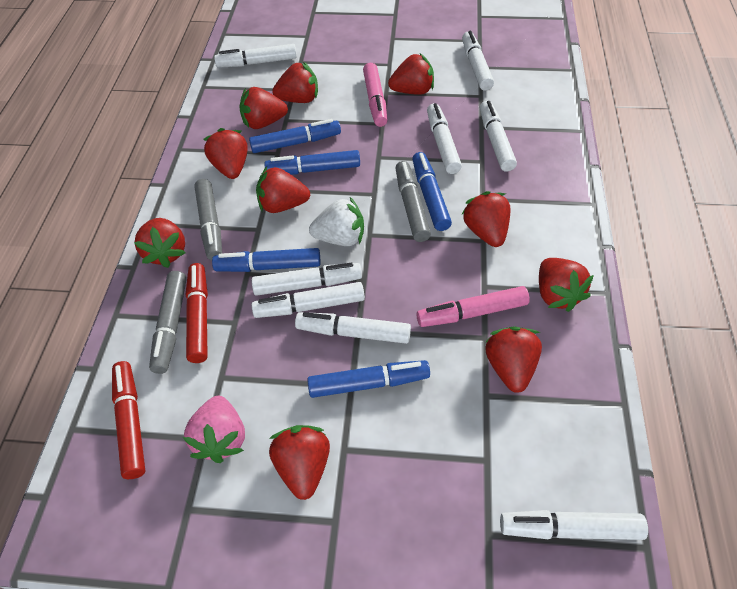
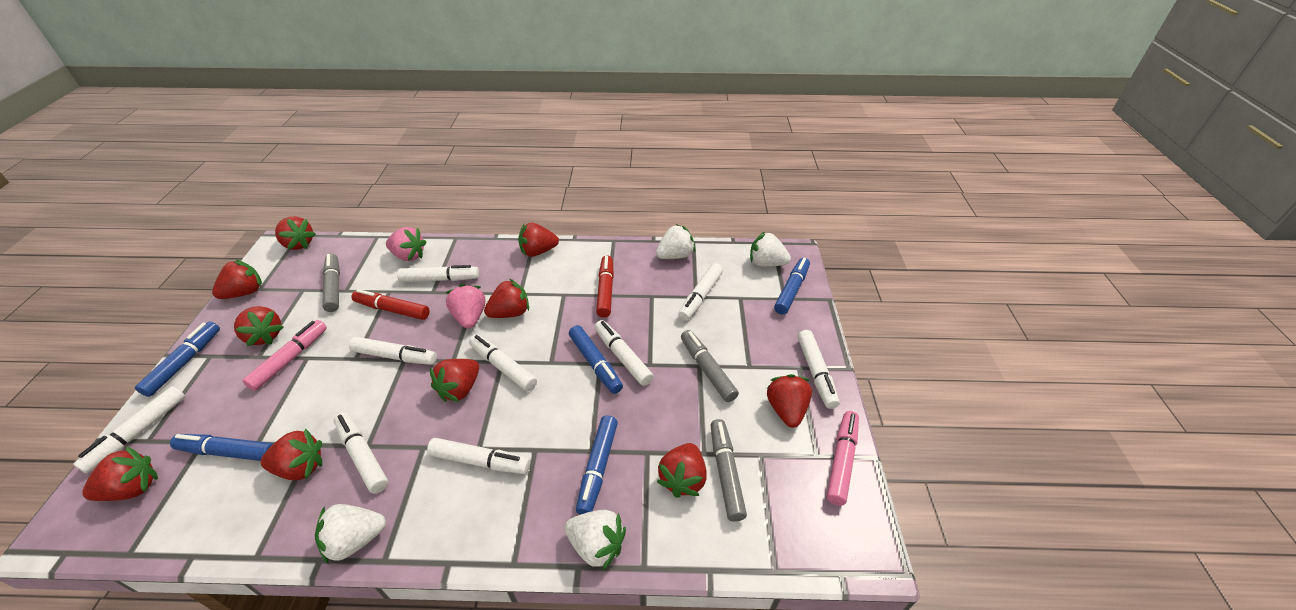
pink strawberry: 1 -> 2
white marker: 8 -> 9
white strawberry: 1 -> 4

